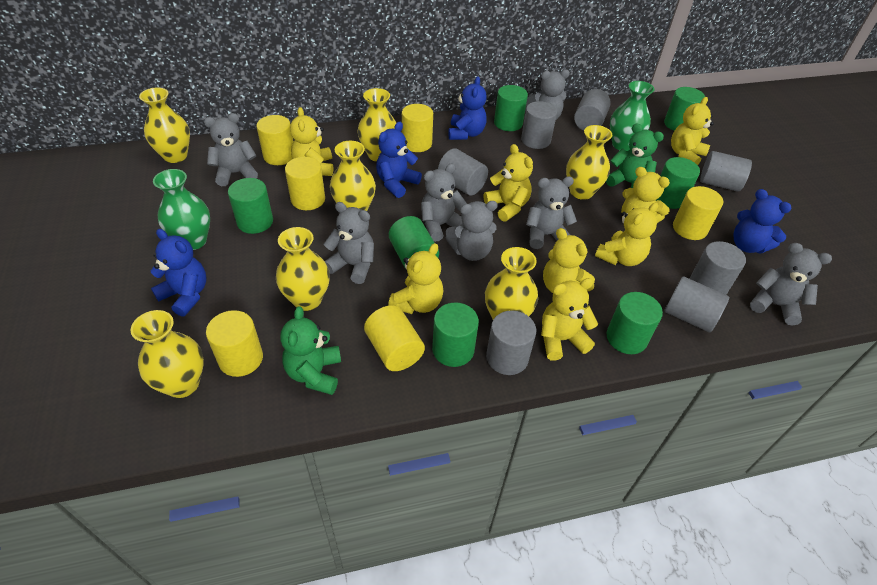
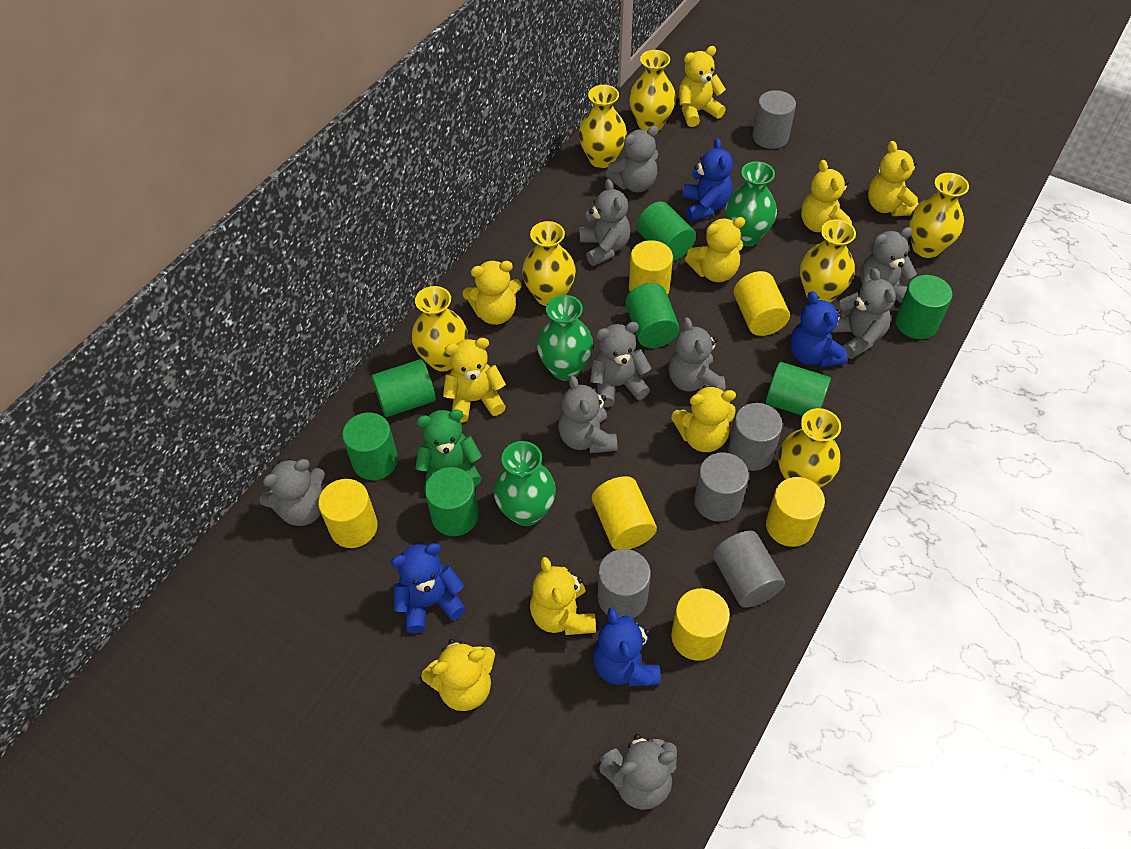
green teddy bear: 2 -> 1
green vase: 2 -> 3
grey cylinder: 7 -> 5
grey teddy bear: 7 -> 9
yellow teddy bear: 8 -> 9

